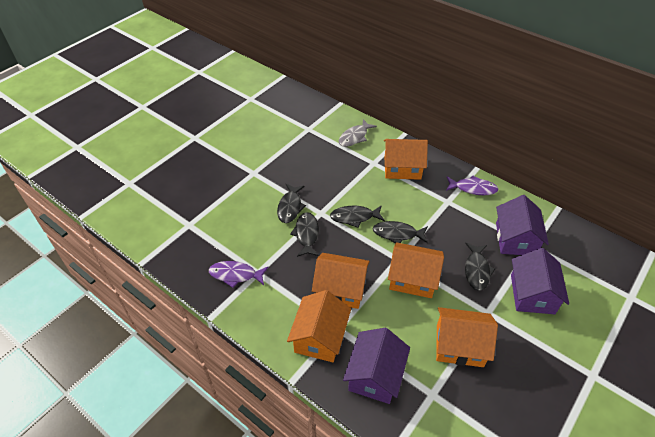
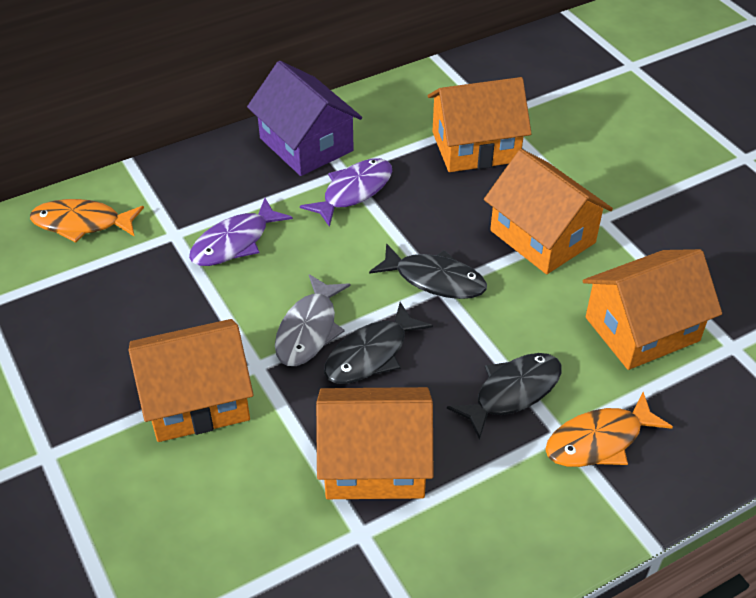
black fish: 5 -> 3
orange fish: 0 -> 2
purple house: 3 -> 1

